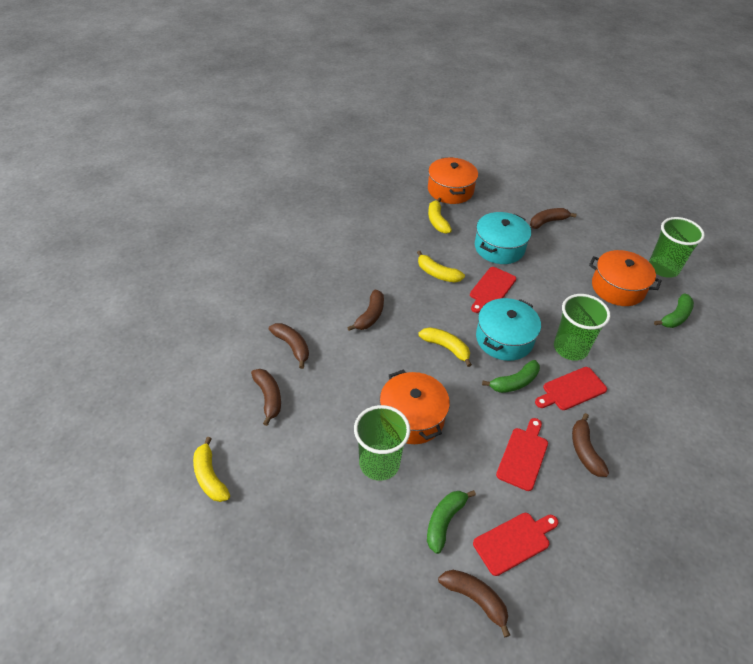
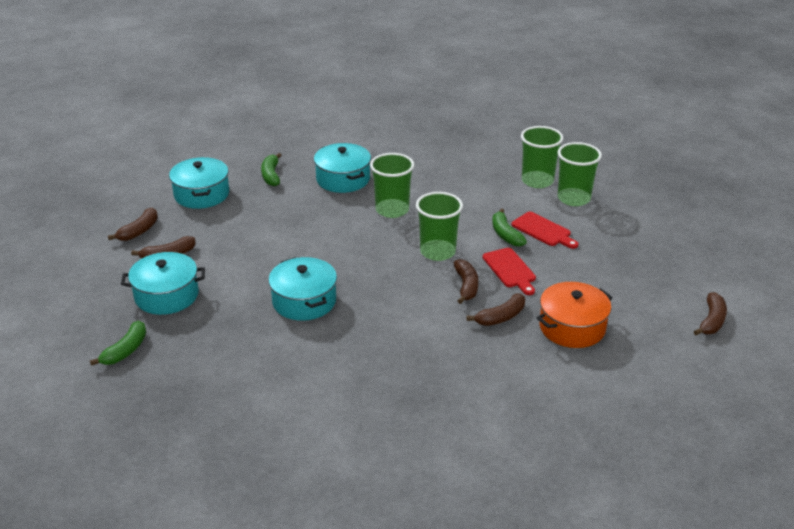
brown banana: 6 -> 5
green cup: 3 -> 4
orange pot: 3 -> 1
red cutting board: 4 -> 2
turquoise pot: 2 -> 4
yellow banana: 4 -> 0

